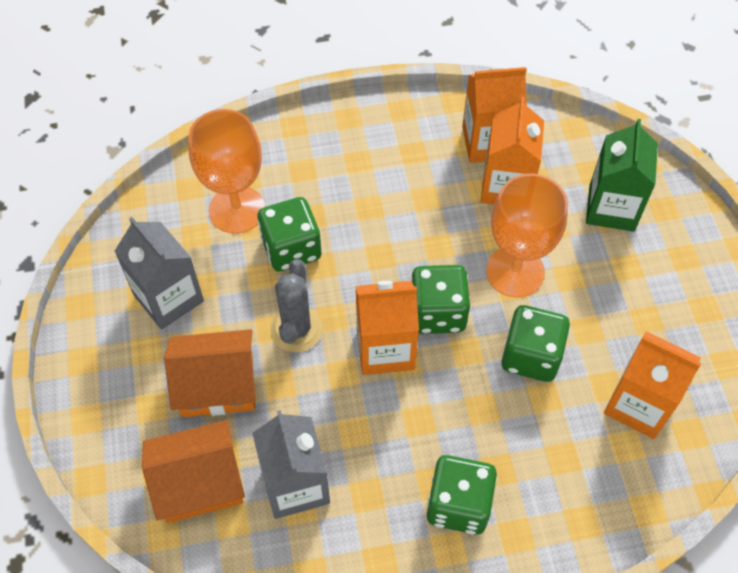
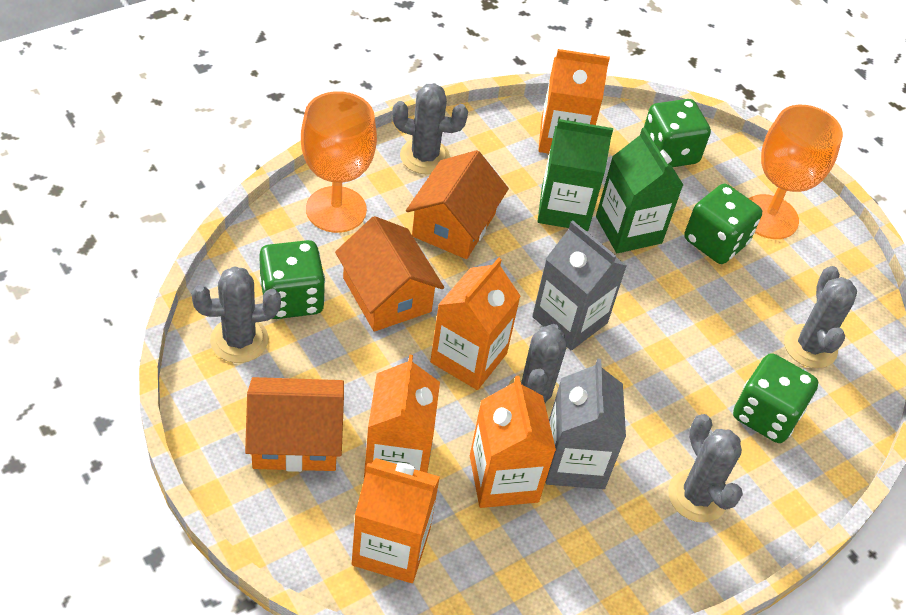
green carton: 1 -> 2
grey cactus: 1 -> 5
orange carton: 4 -> 5
orange house: 2 -> 3

